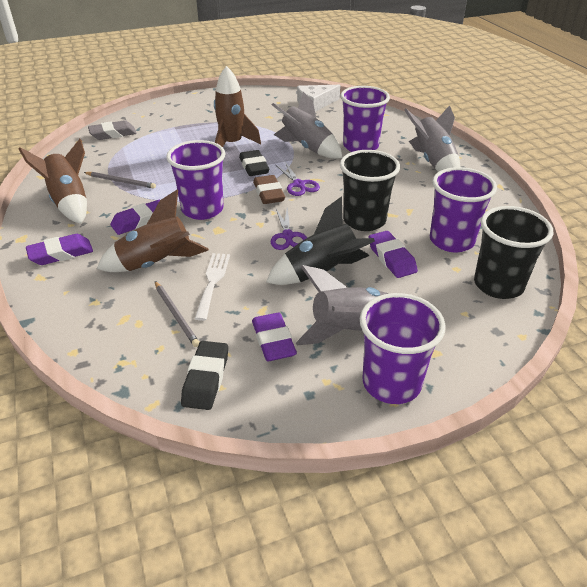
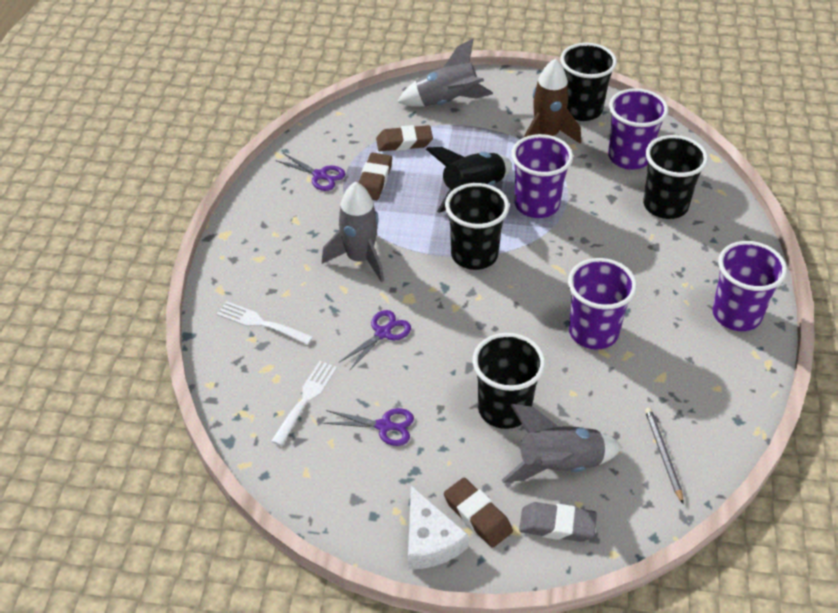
black cup: 2 -> 4
black eraser: 2 -> 0
brown eraser: 1 -> 3
brown rocket: 3 -> 1
grey pencil: 2 -> 1
purple eraser: 4 -> 0
purple scissors: 2 -> 3
white fork: 1 -> 2

